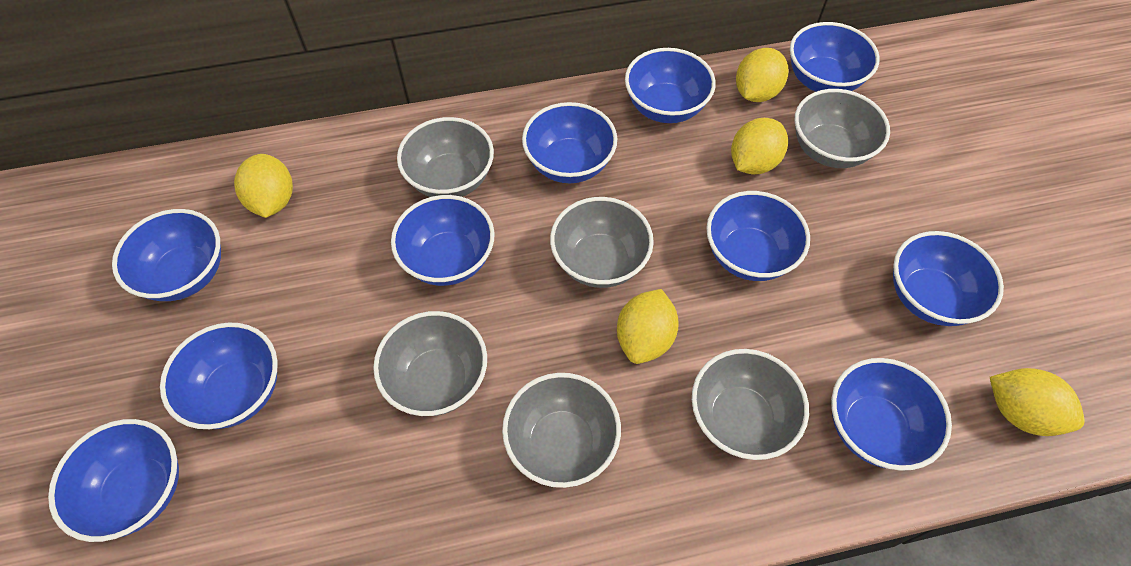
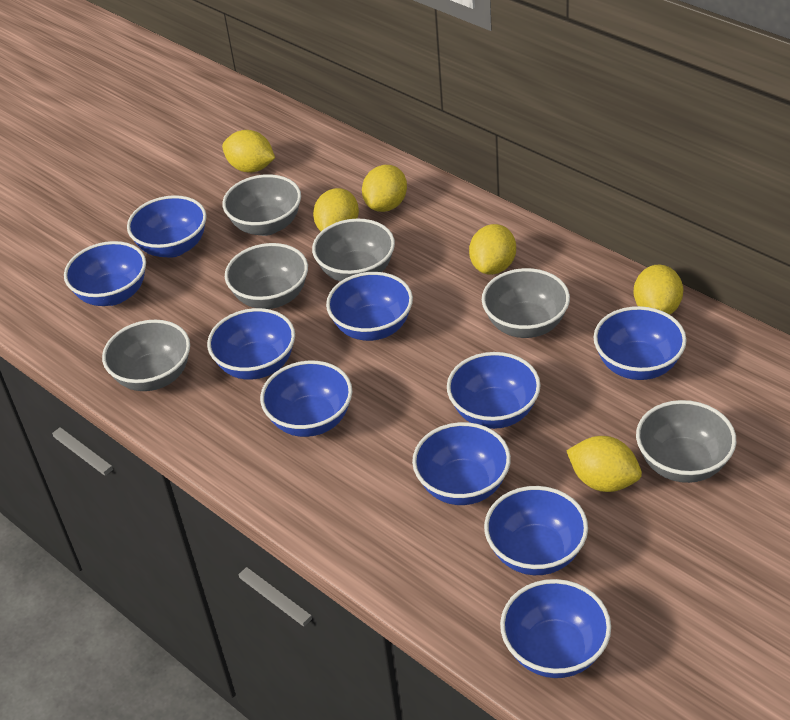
yellow lemon: 5 -> 6

